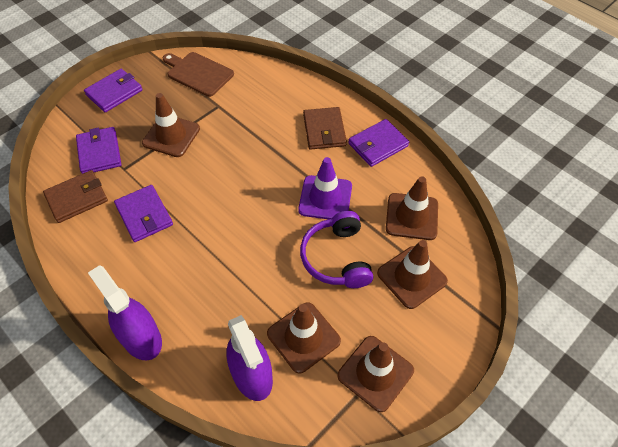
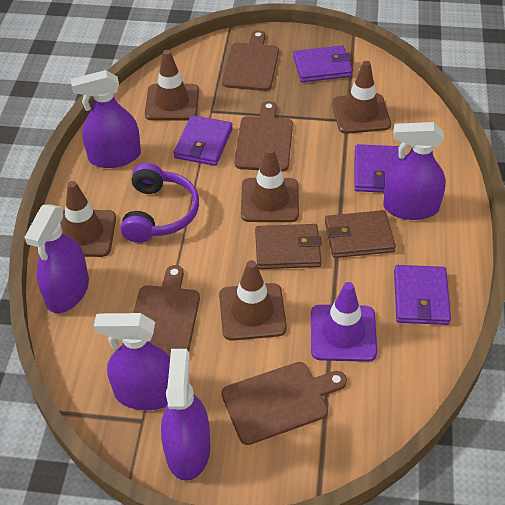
brown cutting board: 1 -> 4
purple spray bottle: 2 -> 5

